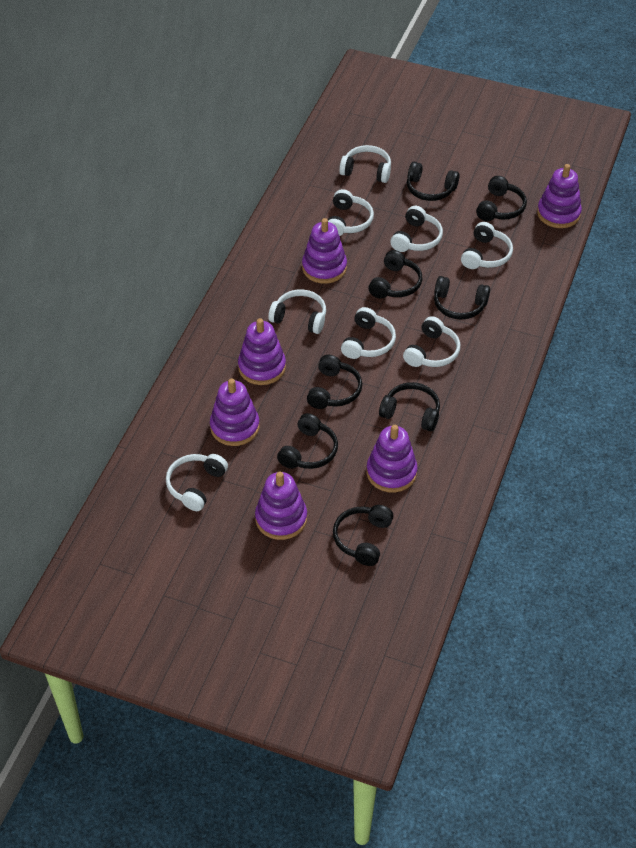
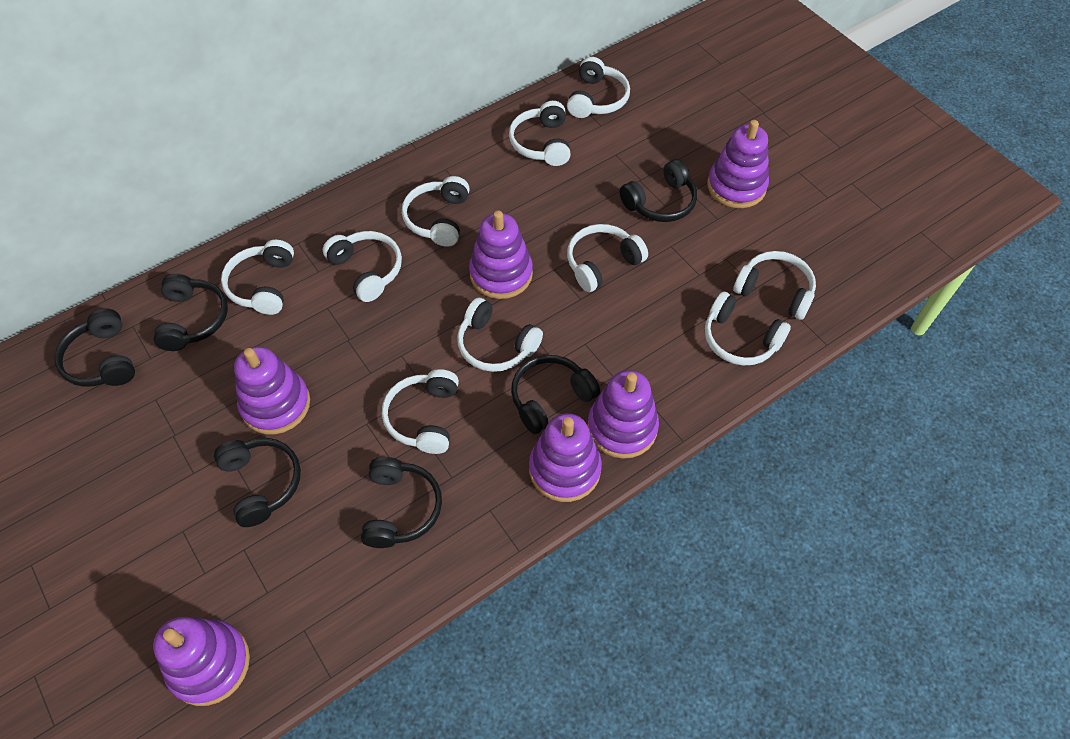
black headphones: 8 -> 6
white headphones: 8 -> 10

